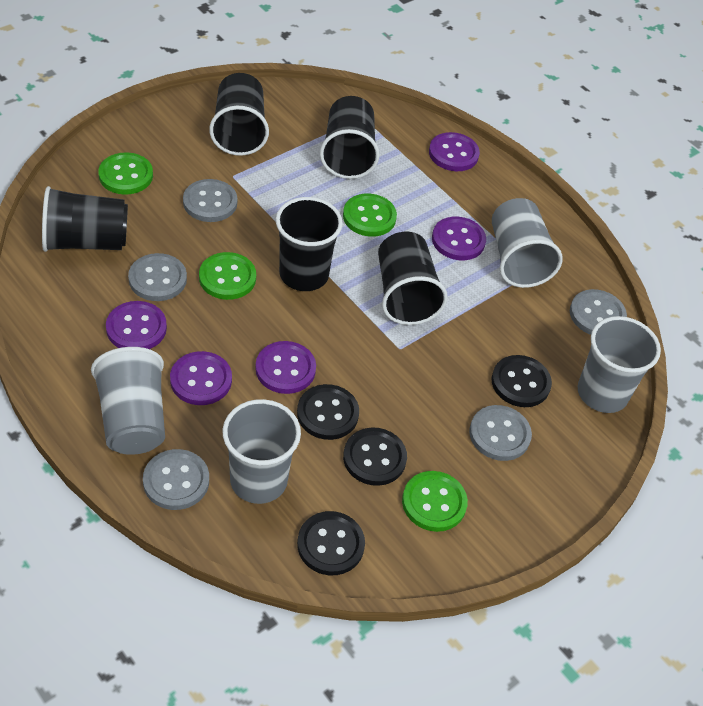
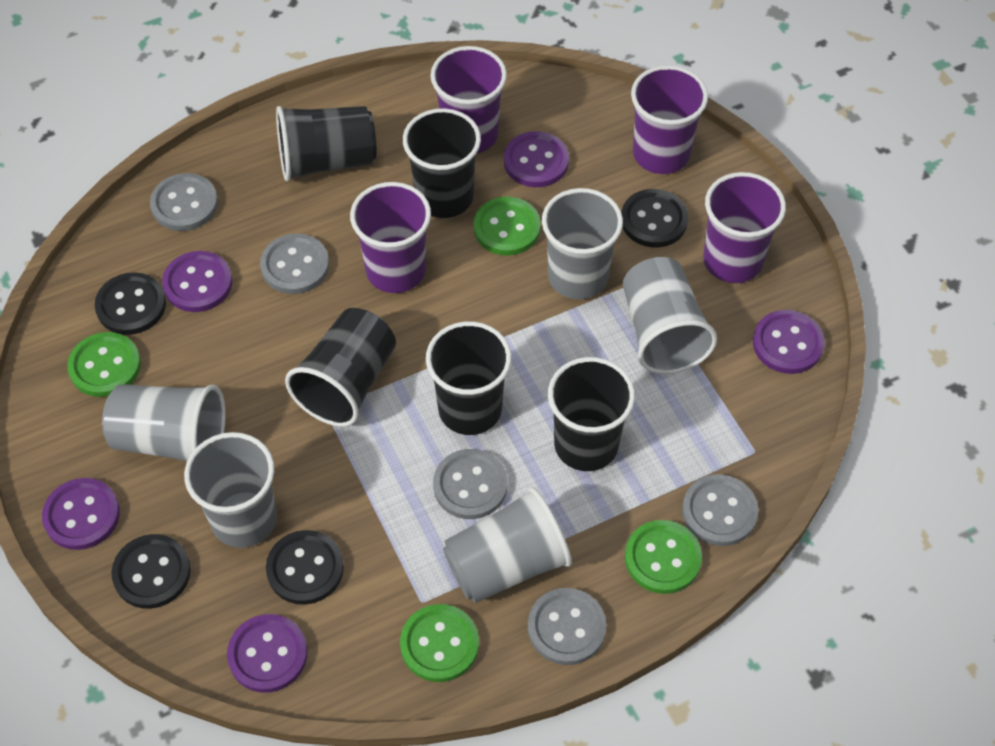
grey cup: 4 -> 5
purple cup: 0 -> 4

